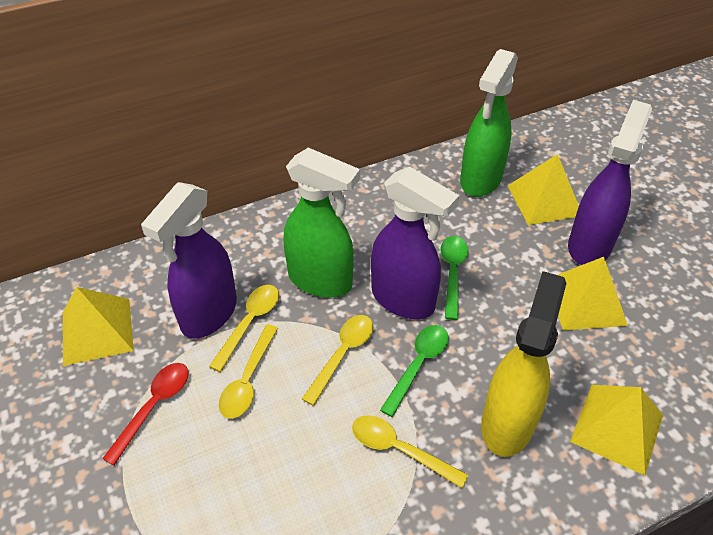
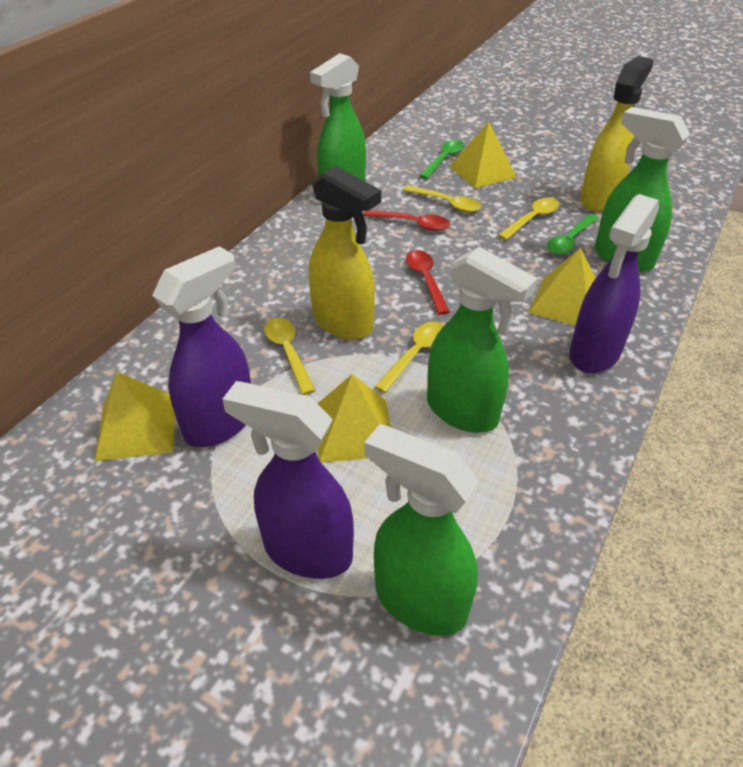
green spray bottle: 2 -> 4
red spoon: 1 -> 2
yellow spray bottle: 1 -> 2

